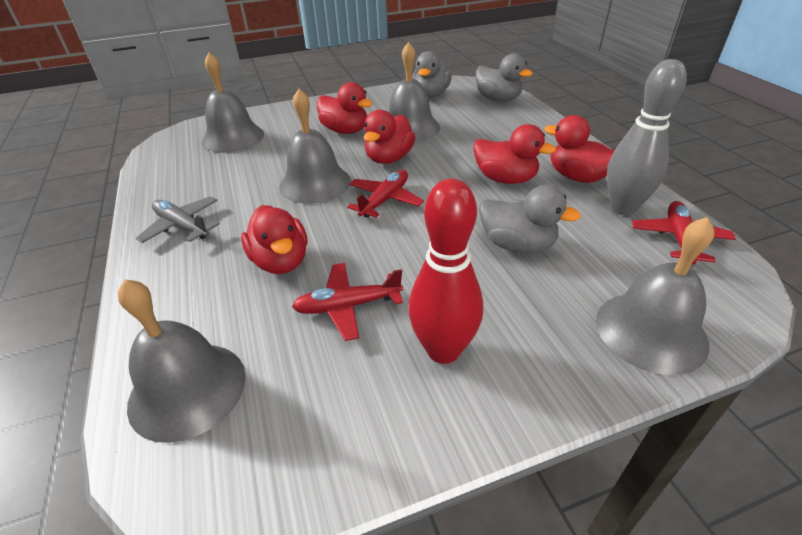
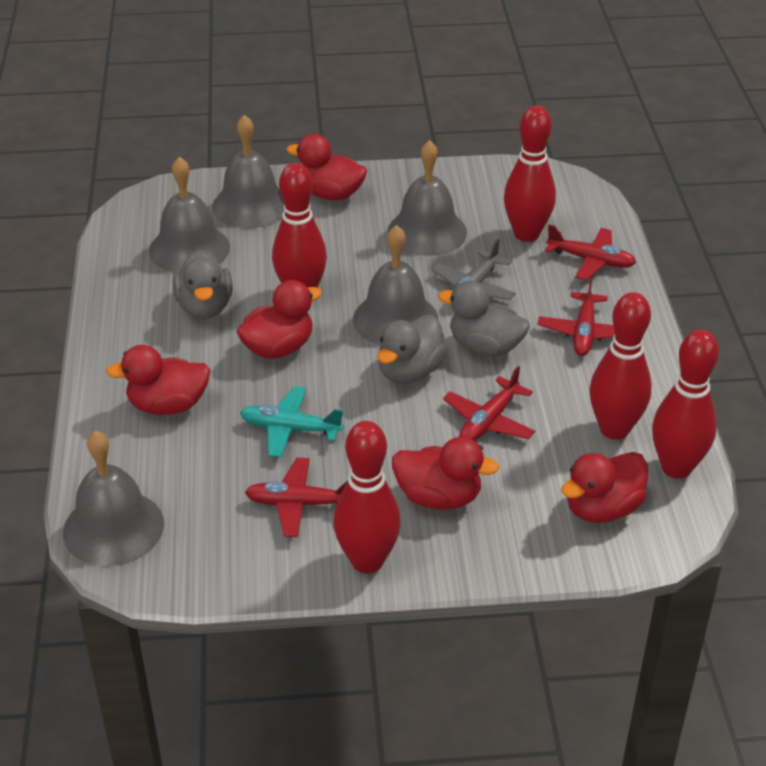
grey bowling pin: 1 -> 0
red bowling pin: 1 -> 5
red plane: 3 -> 4
turquoise plane: 0 -> 1

